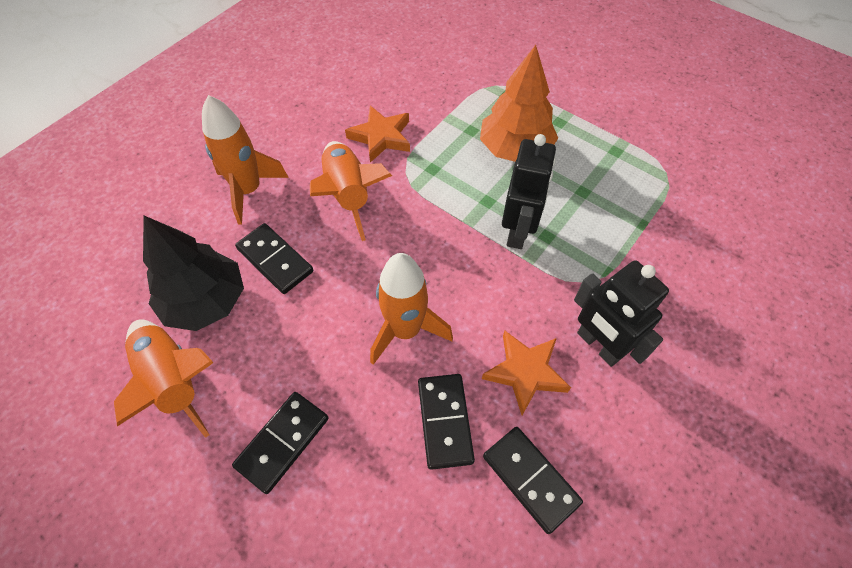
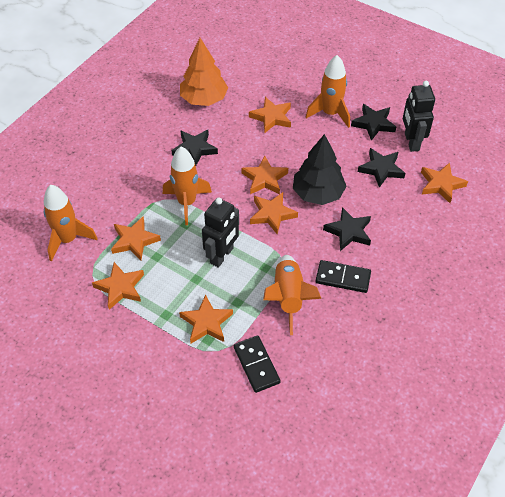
black domino: 4 -> 2
black star: 0 -> 4
orange star: 2 -> 7

